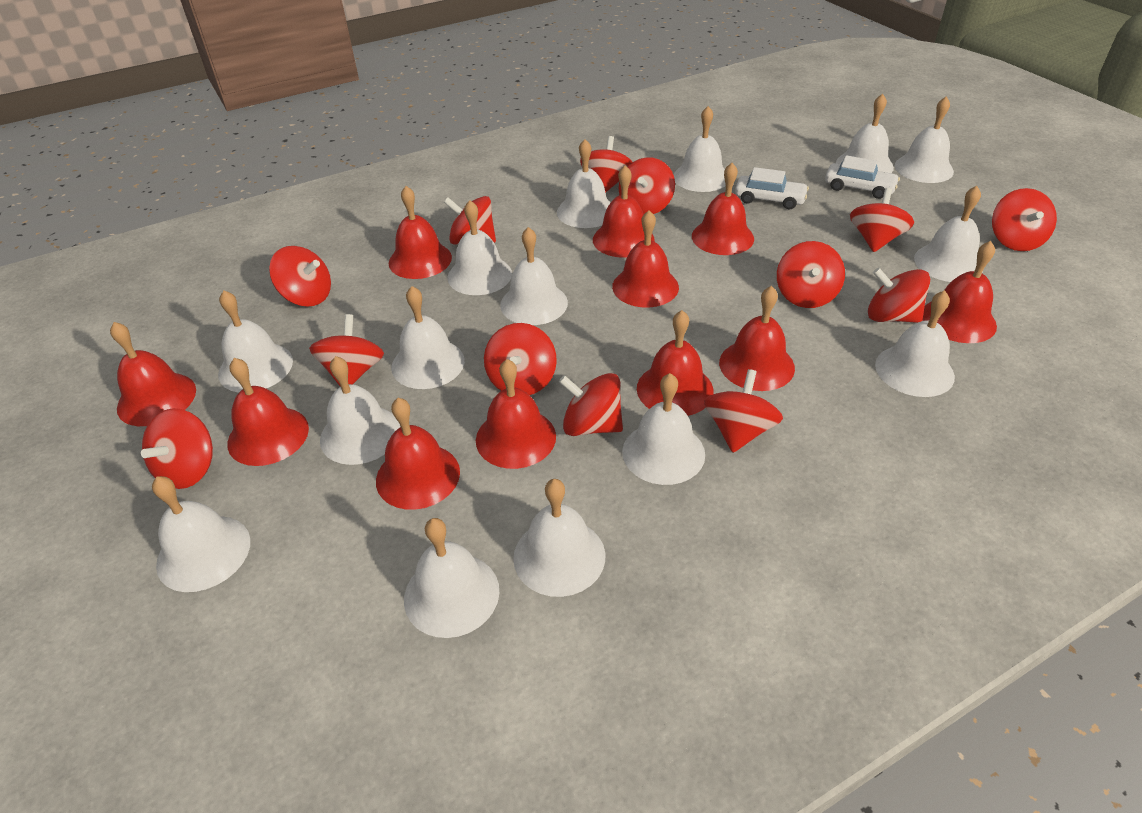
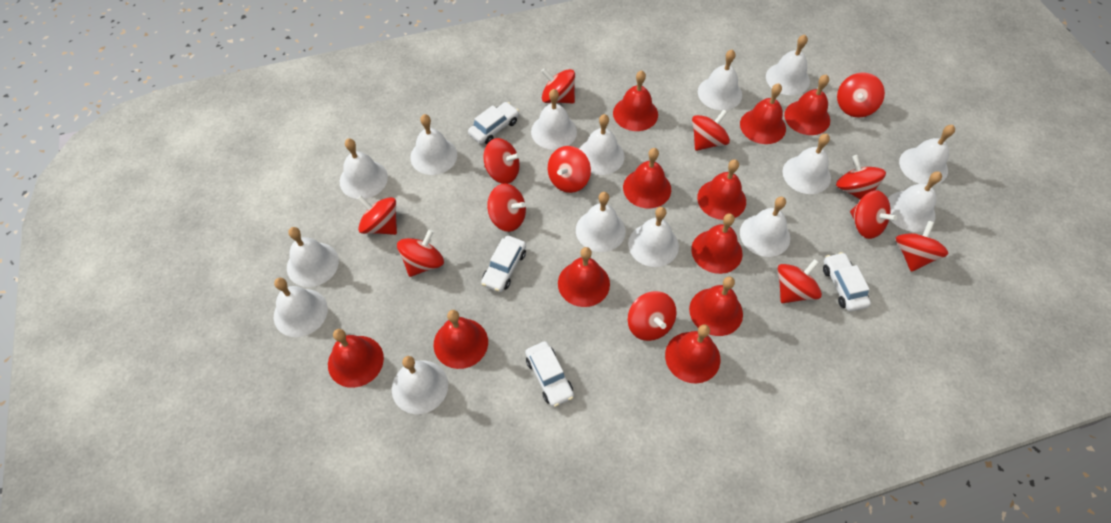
white car: 2 -> 4

